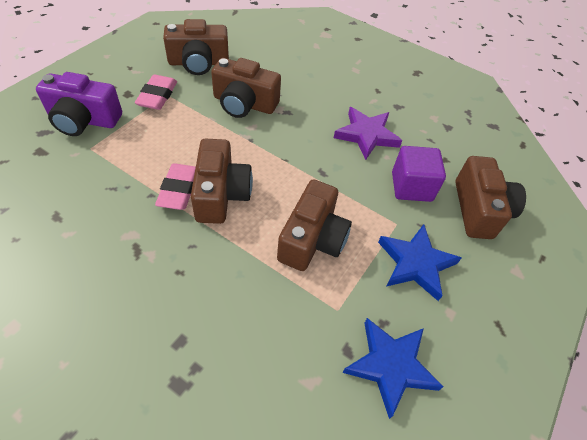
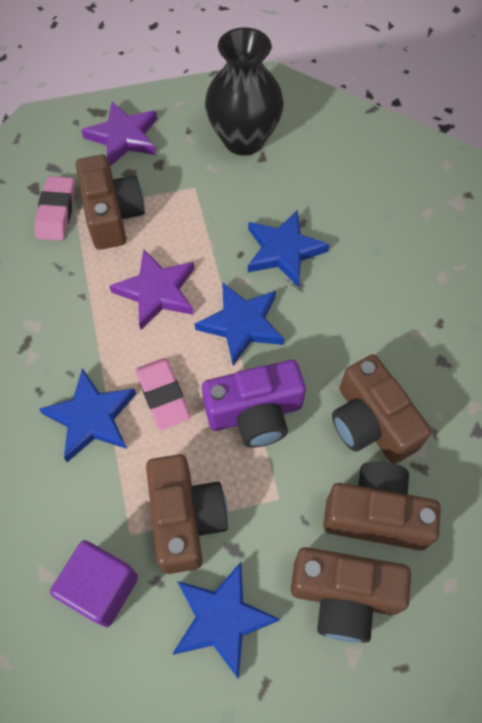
black vase: 0 -> 1
blue star: 2 -> 4
purple star: 1 -> 2

